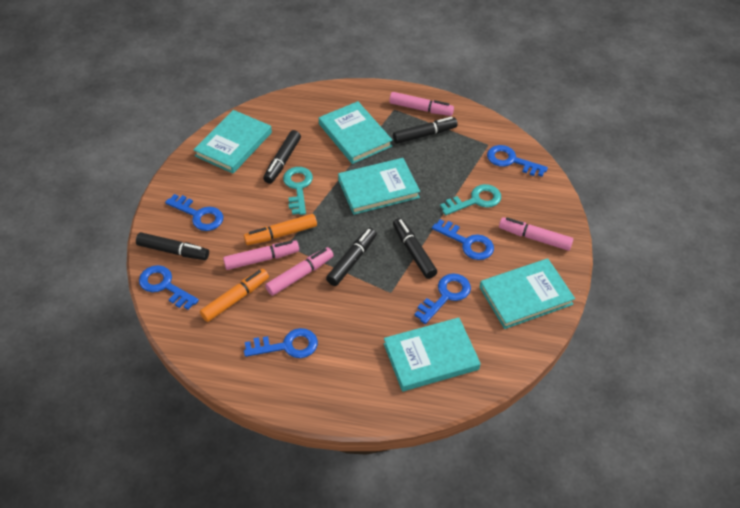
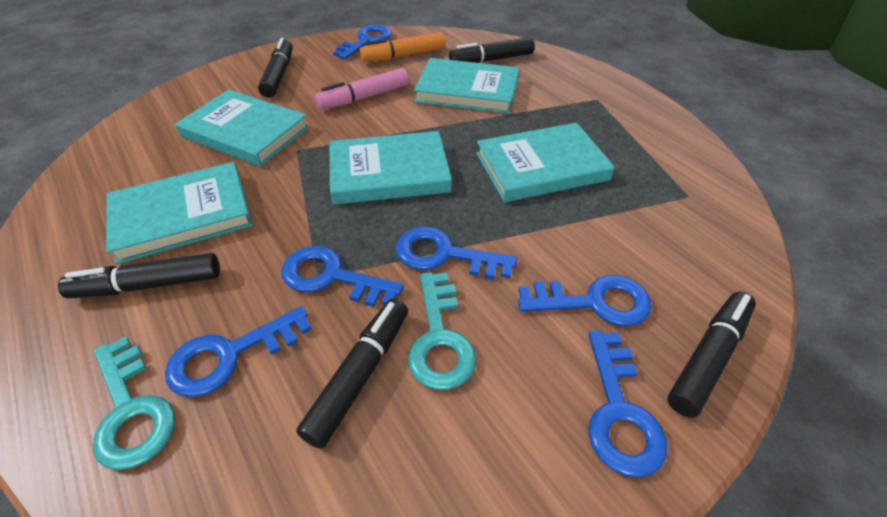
orange marker: 2 -> 1
pink marker: 4 -> 1

